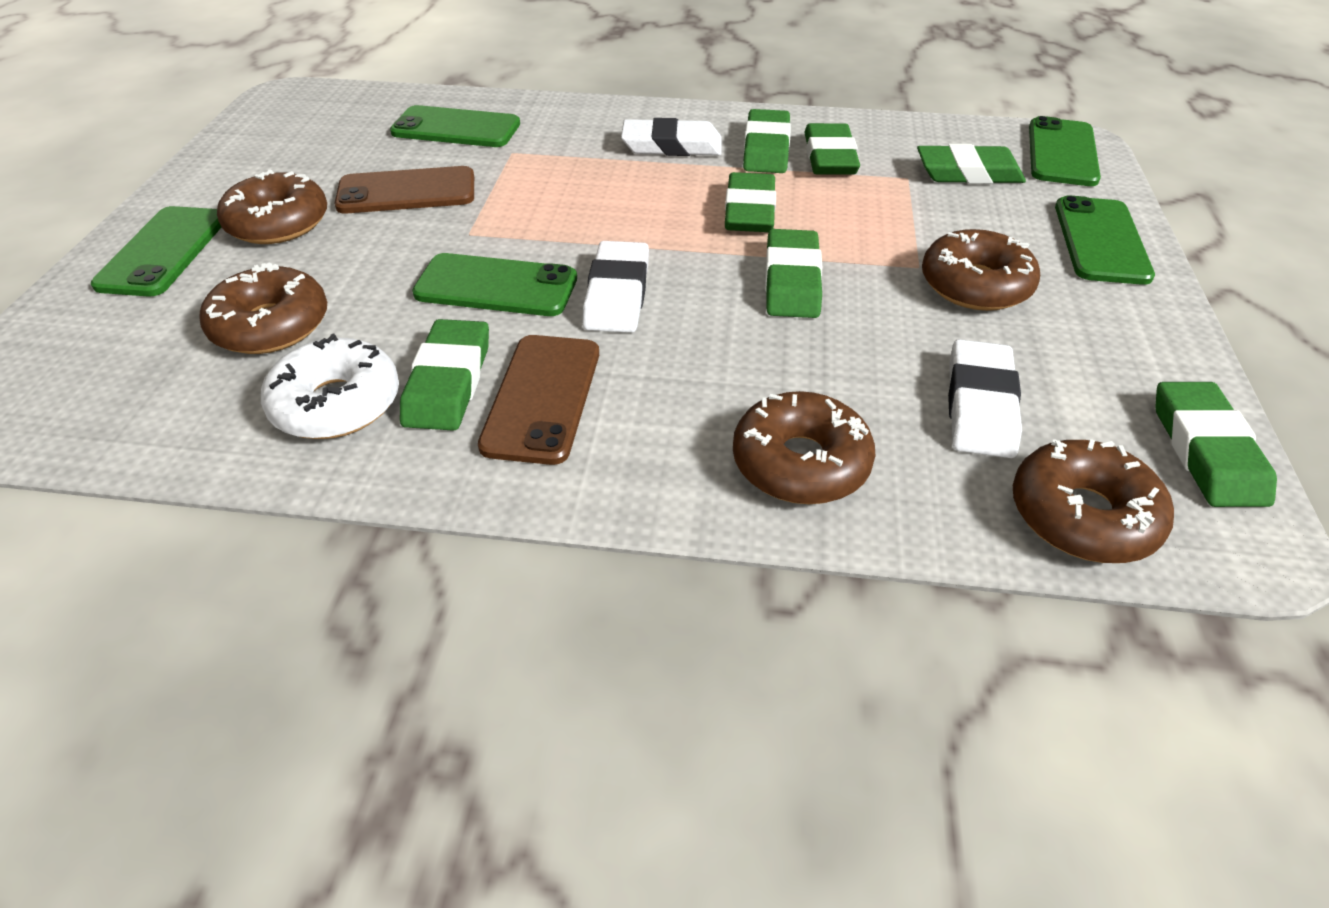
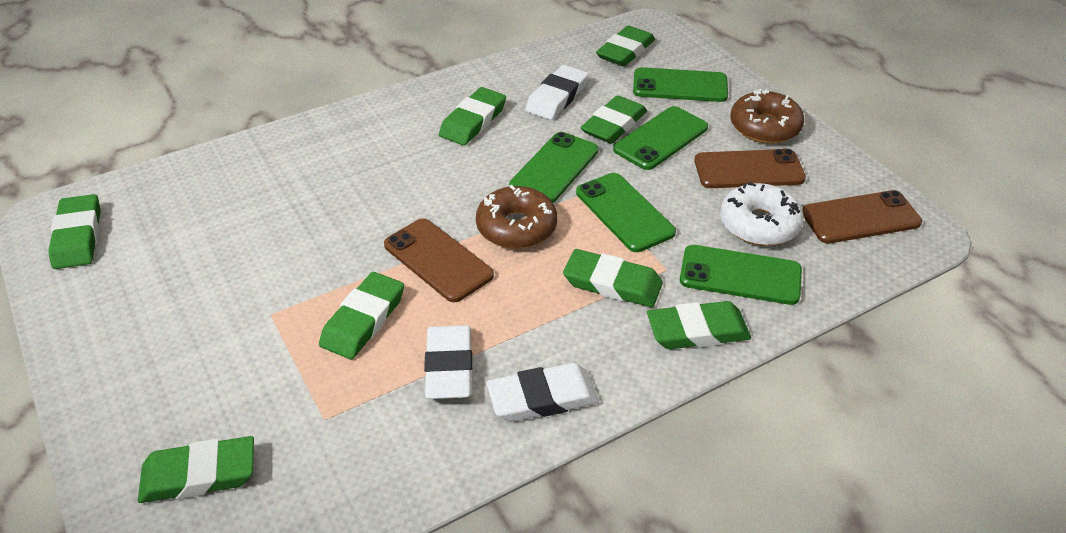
brown donut: 5 -> 2
brown phone: 2 -> 3
green eraser: 7 -> 8

